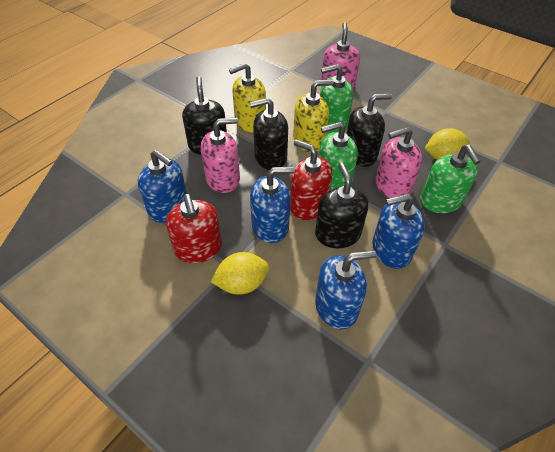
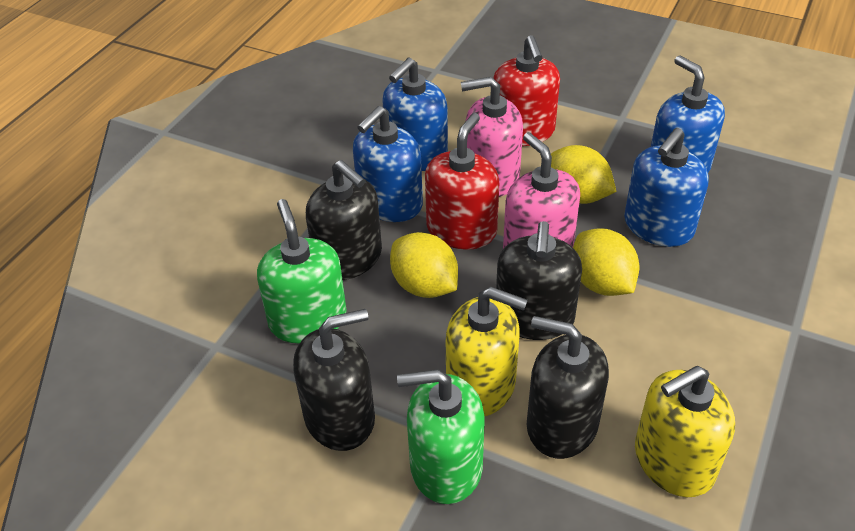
green soap dispenser: 3 -> 2
pink soap dispenser: 3 -> 2
yellow lemon: 2 -> 3

